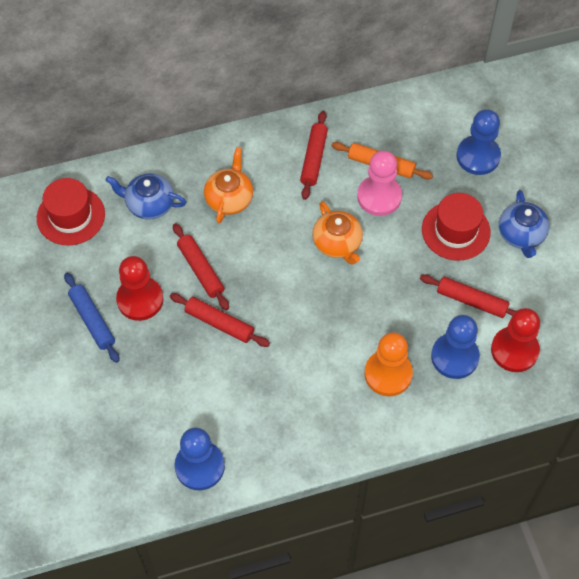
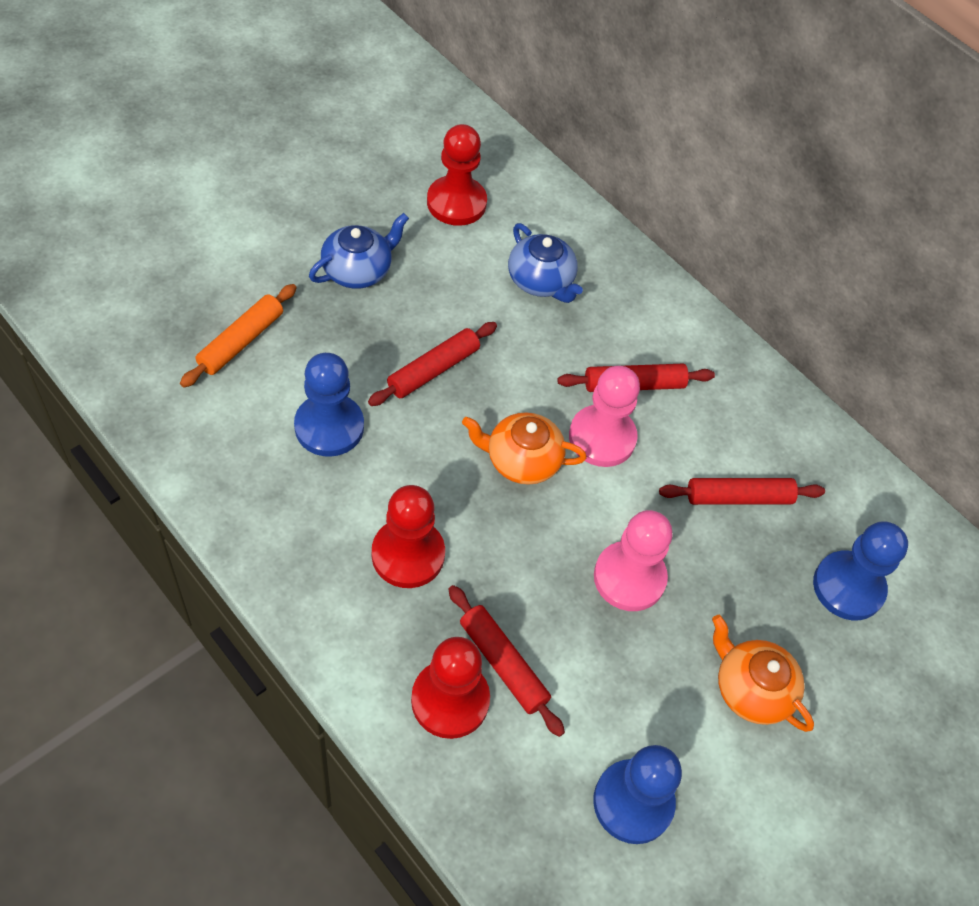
blue rolling pin: 1 -> 0
orange pawn: 1 -> 0
pink pawn: 1 -> 2
red hat: 2 -> 0
red pawn: 2 -> 3

